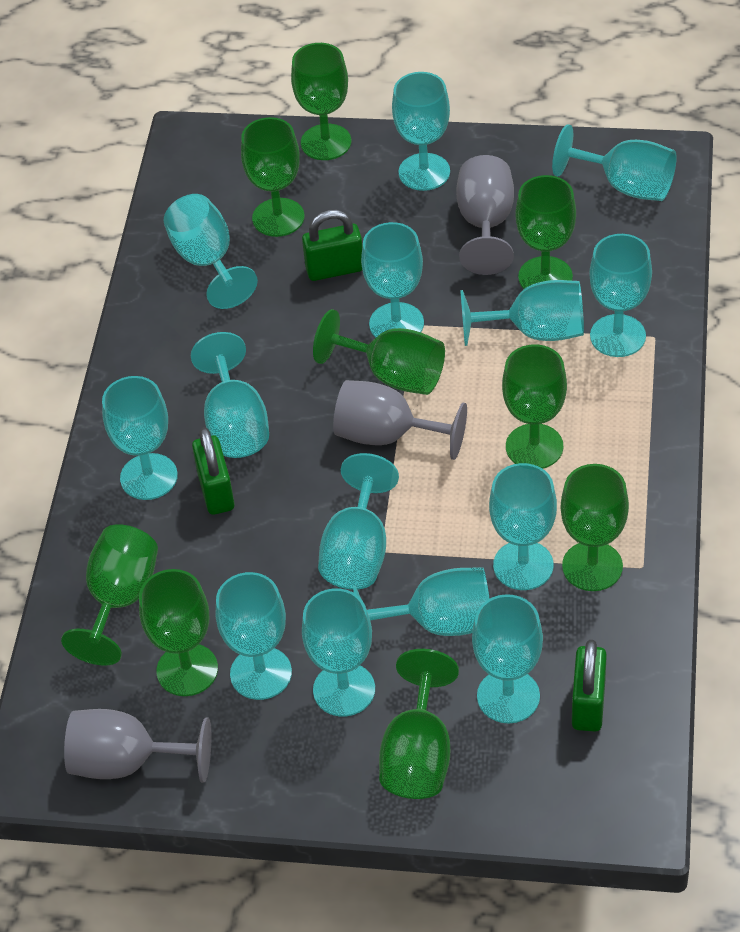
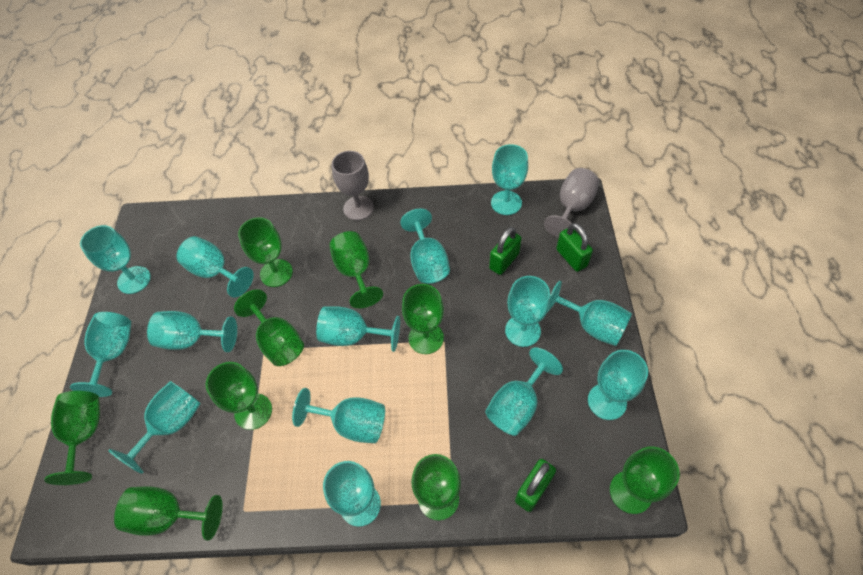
grey goblet: 3 -> 2

